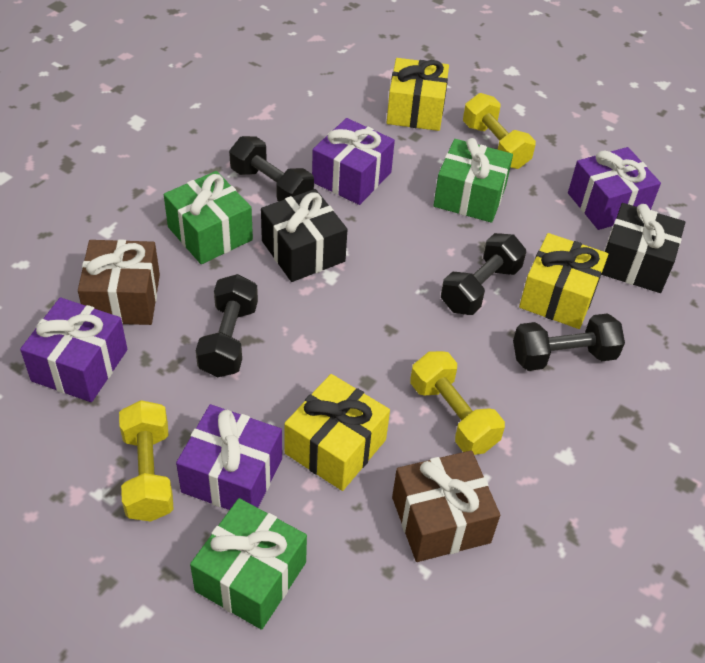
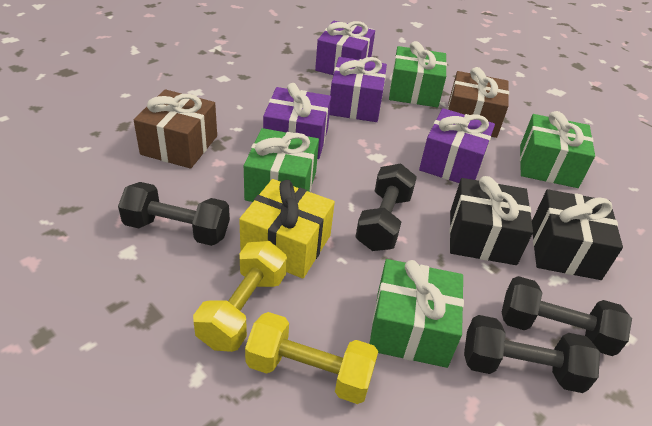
green gift: 3 -> 4
yellow dumbbell: 3 -> 2
yellow gift: 3 -> 1

